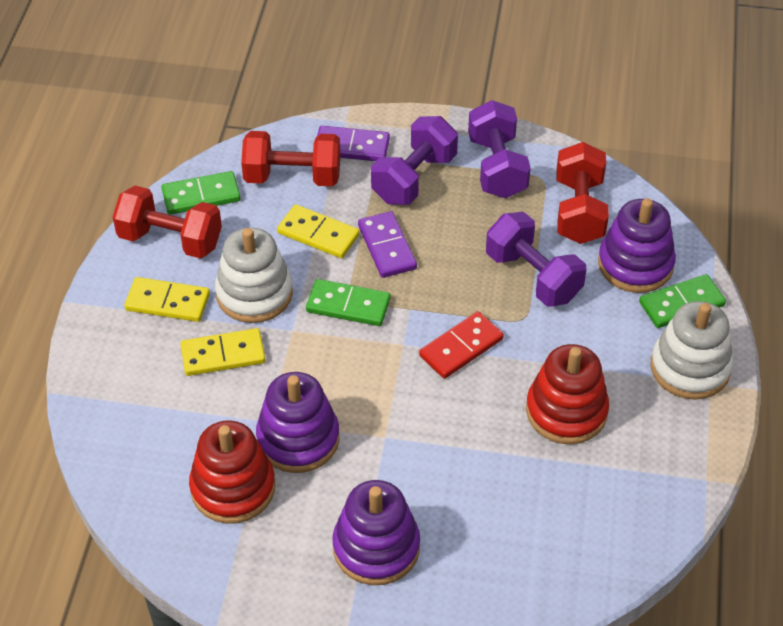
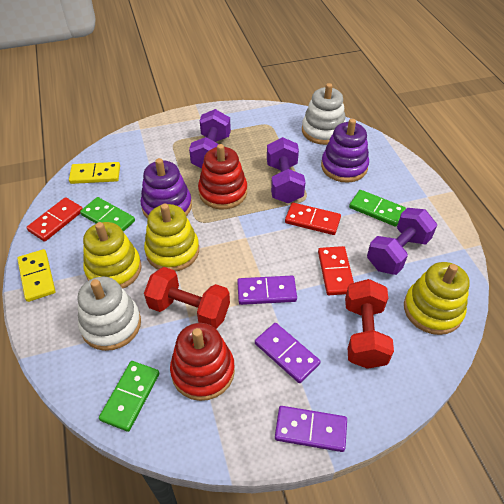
purple domino: 2 -> 3
purple stacking toy: 3 -> 2
red domino: 1 -> 3
red dumbbell: 3 -> 2
yellow domino: 3 -> 2
yellow stacking toy: 0 -> 3

